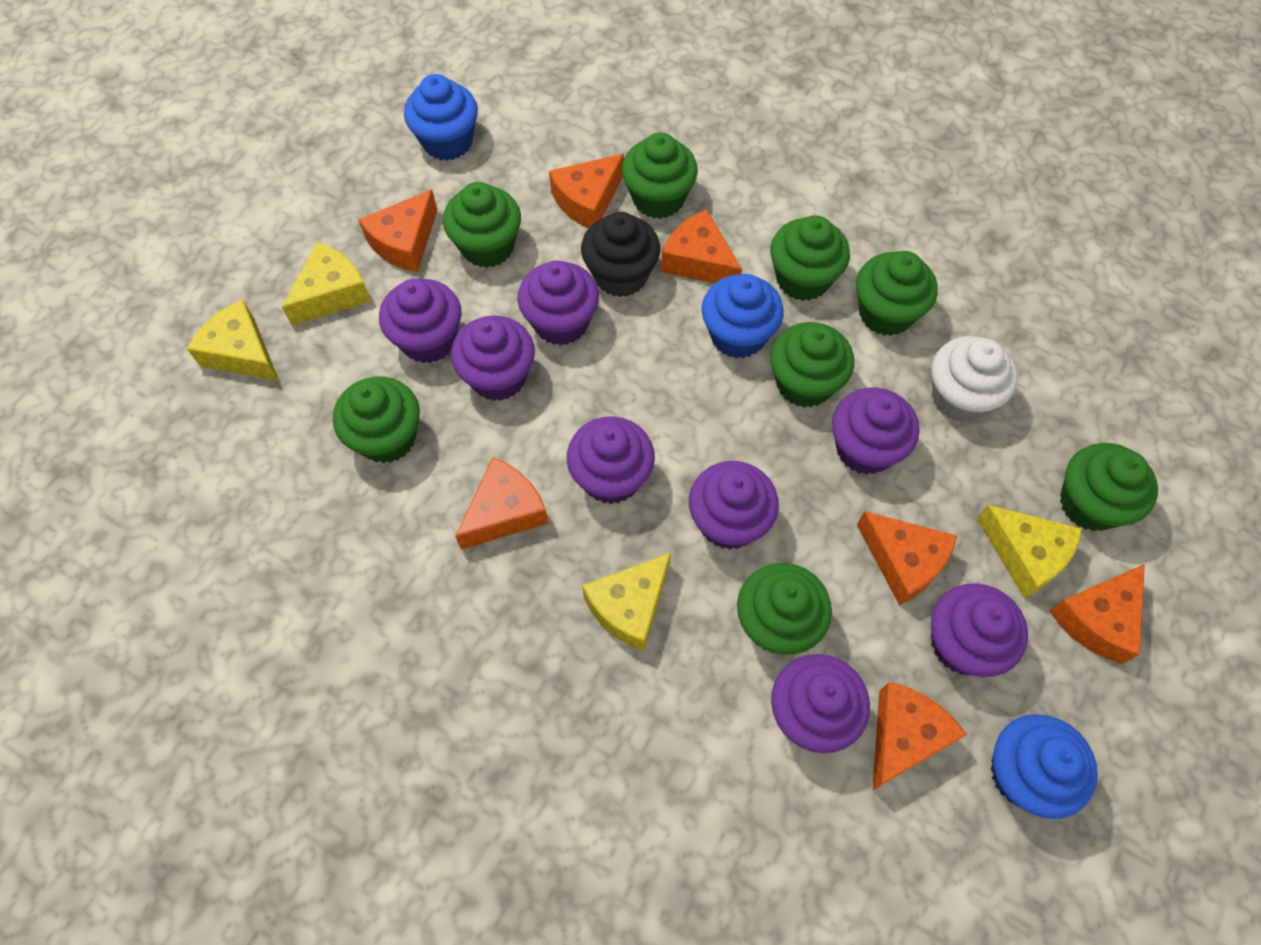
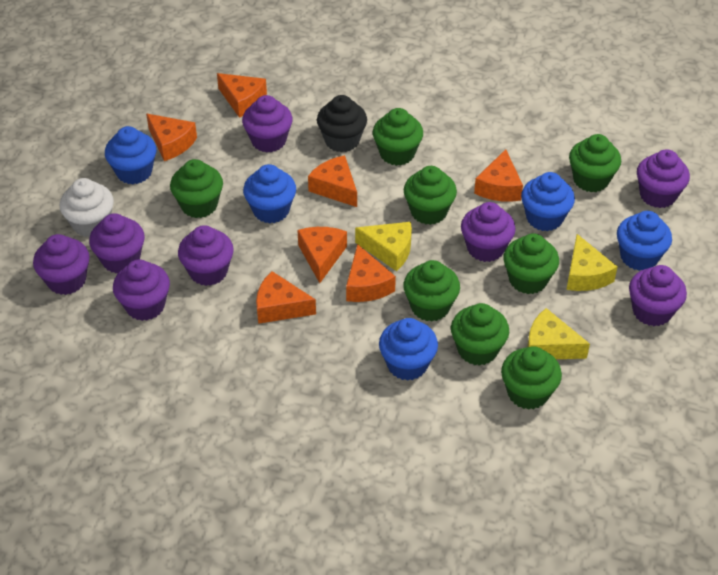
blue cupcake: 3 -> 5
yellow cheese: 4 -> 3

